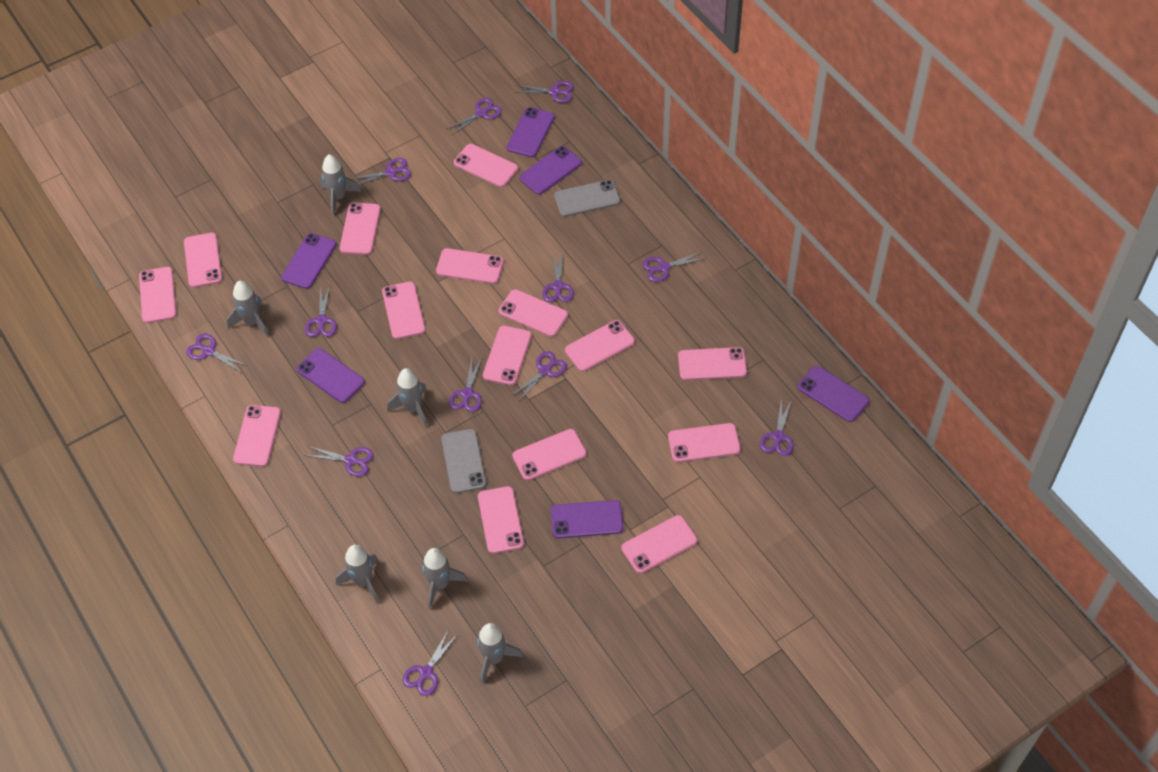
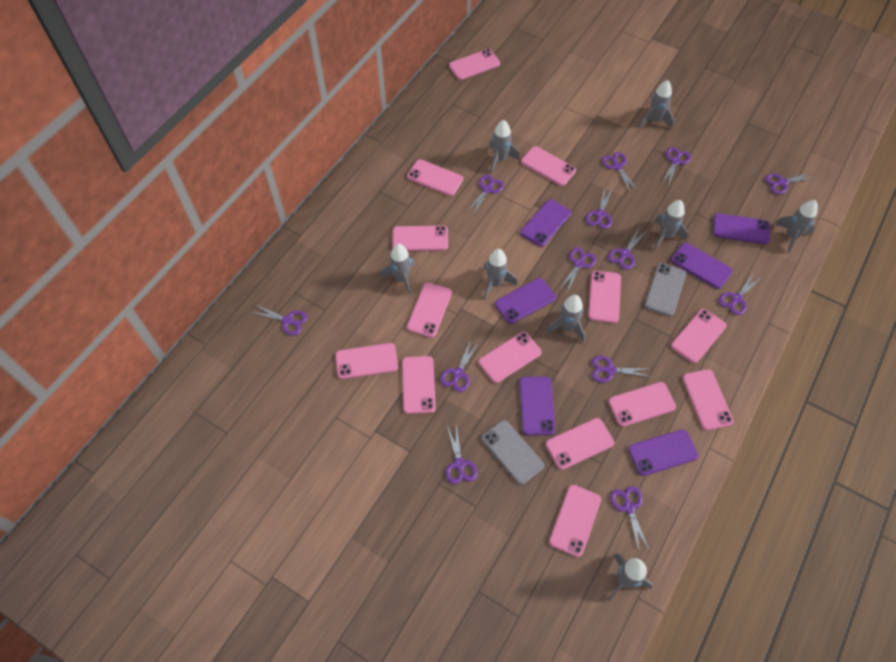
grey rocket: 6 -> 8
pink phone: 15 -> 14
purple scissors: 12 -> 13

